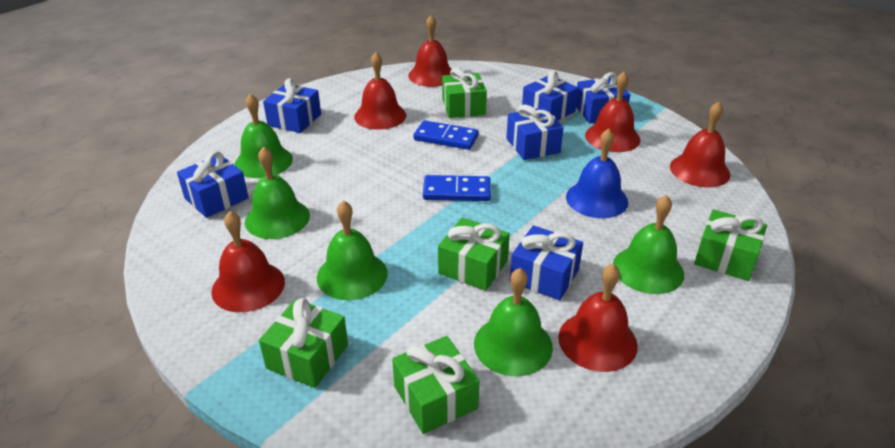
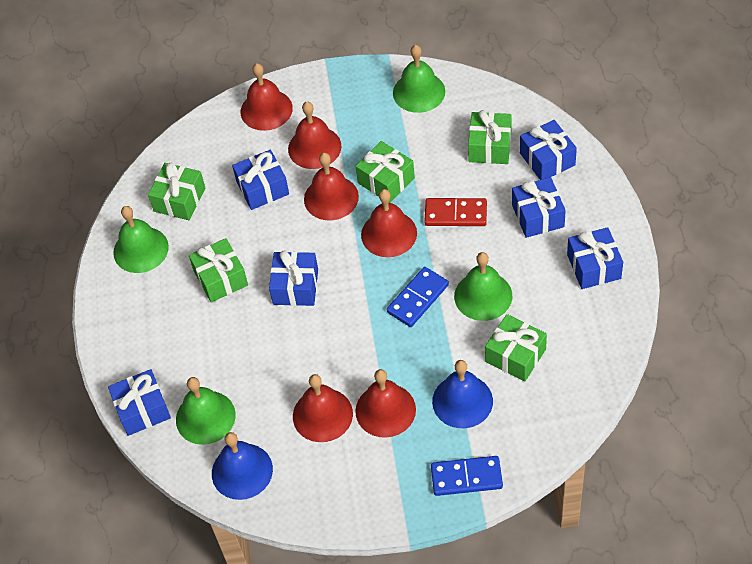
blue bell: 1 -> 2
green bell: 5 -> 4
red domino: 0 -> 1

